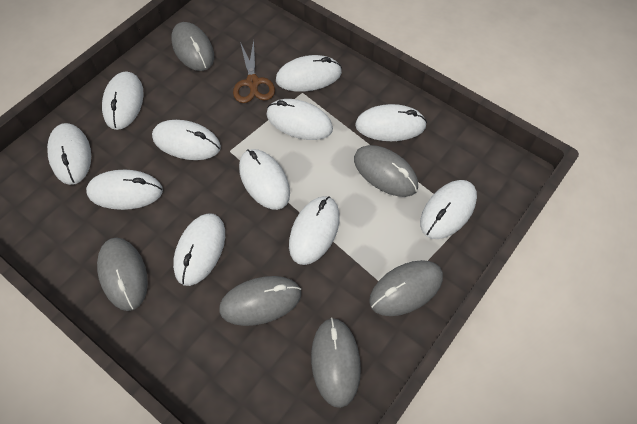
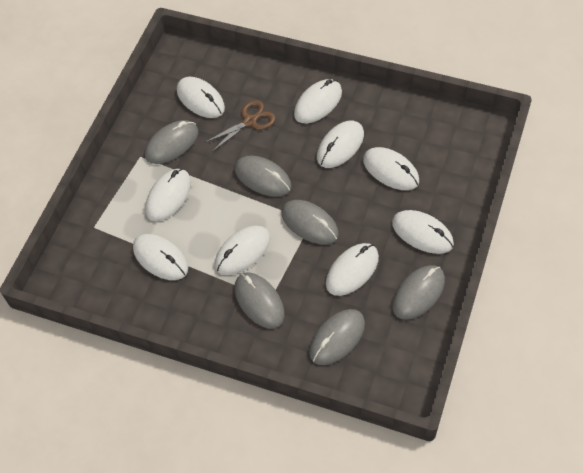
white mouse: 11 -> 9

